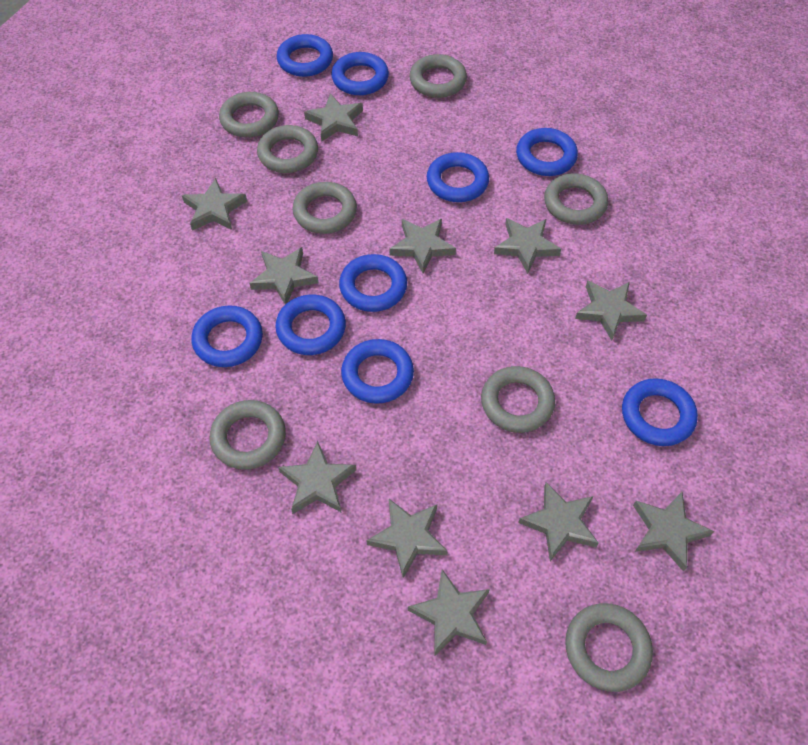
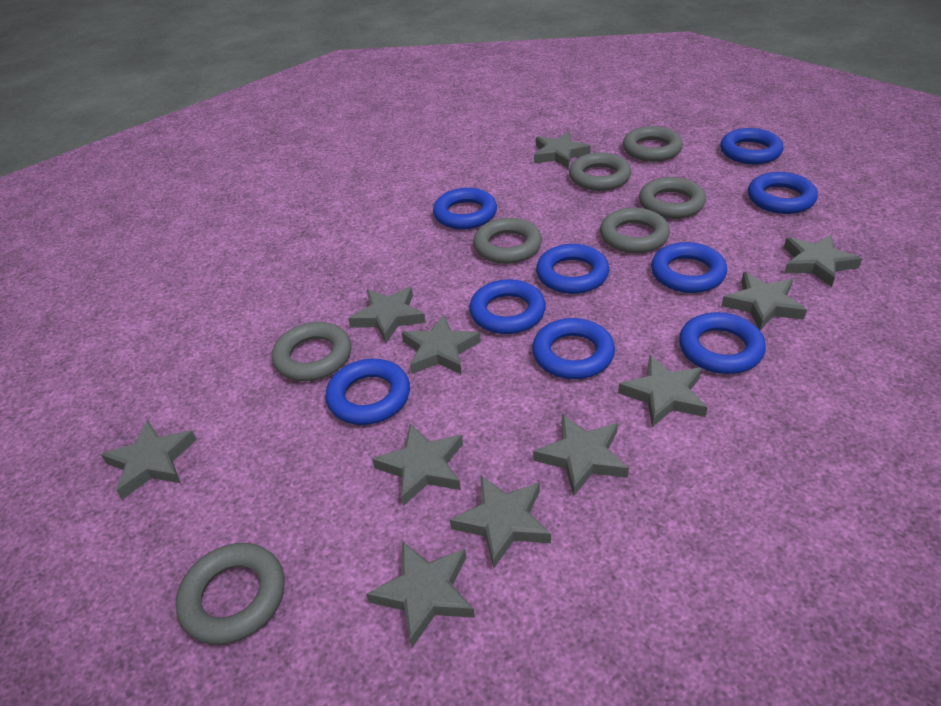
grey ring: 8 -> 7

